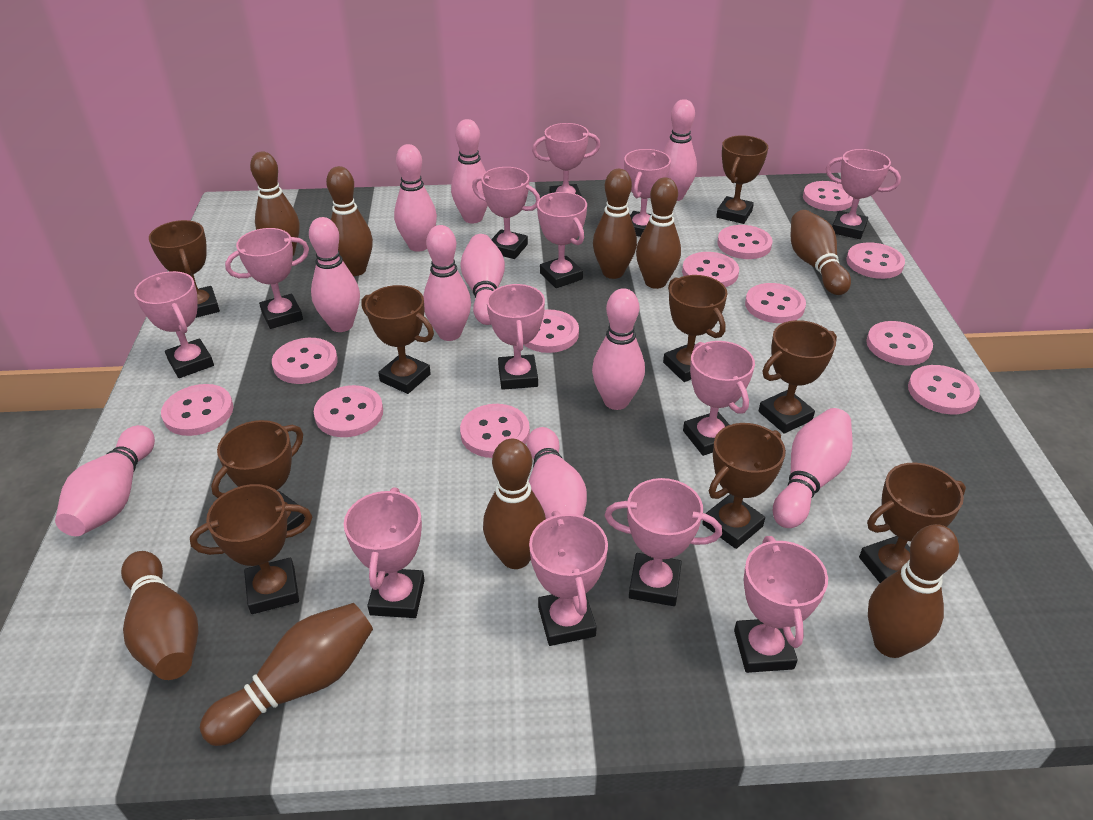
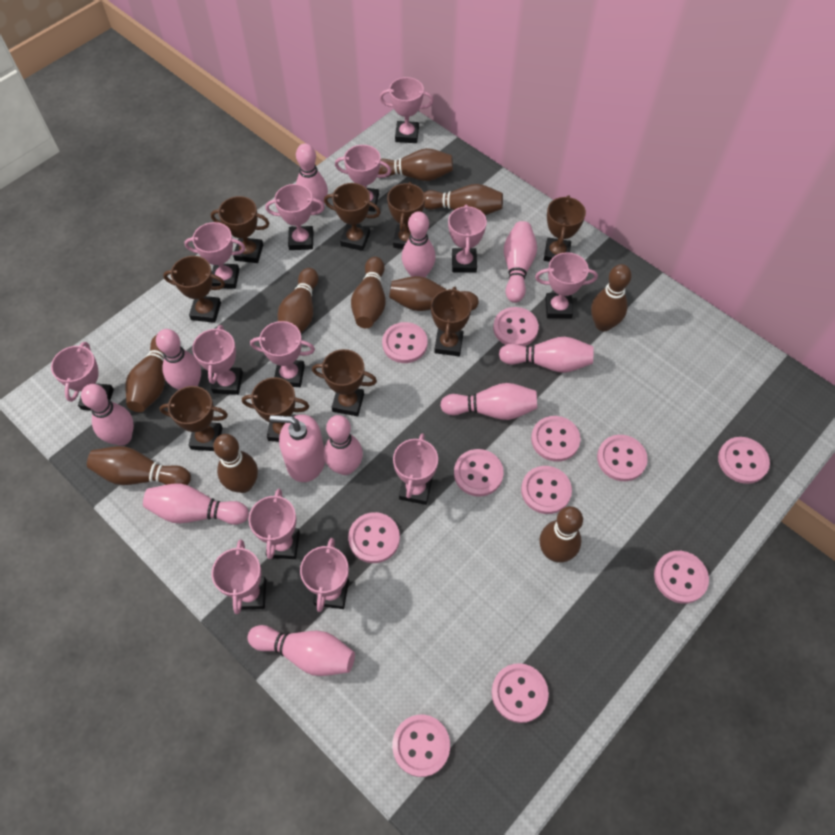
brown bowling pin: 9 -> 10
pink button: 12 -> 11
pink soap dispenser: 0 -> 1

